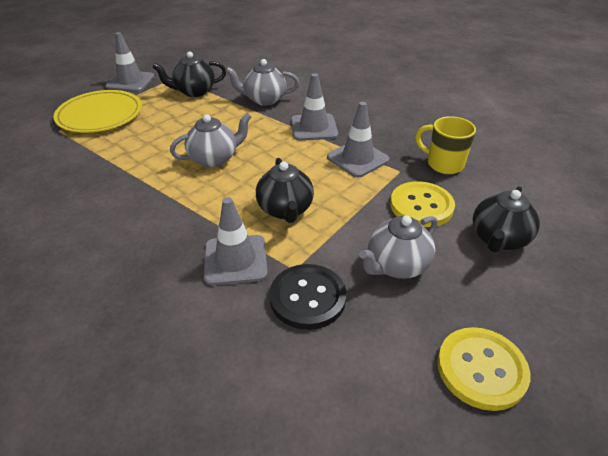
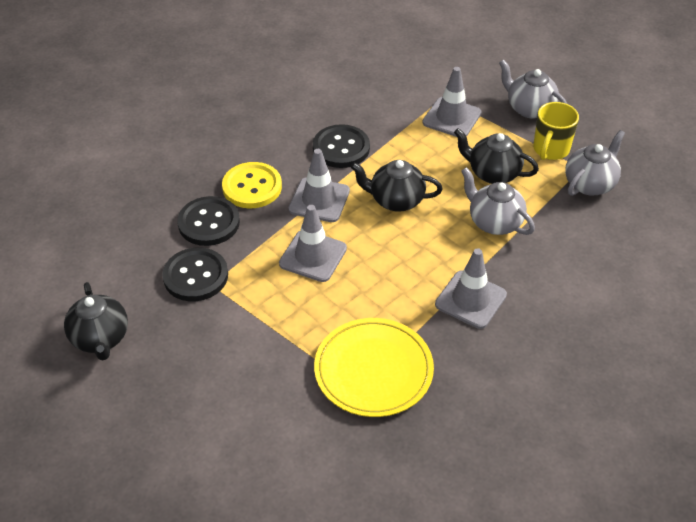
black button: 1 -> 3
yellow button: 2 -> 1

